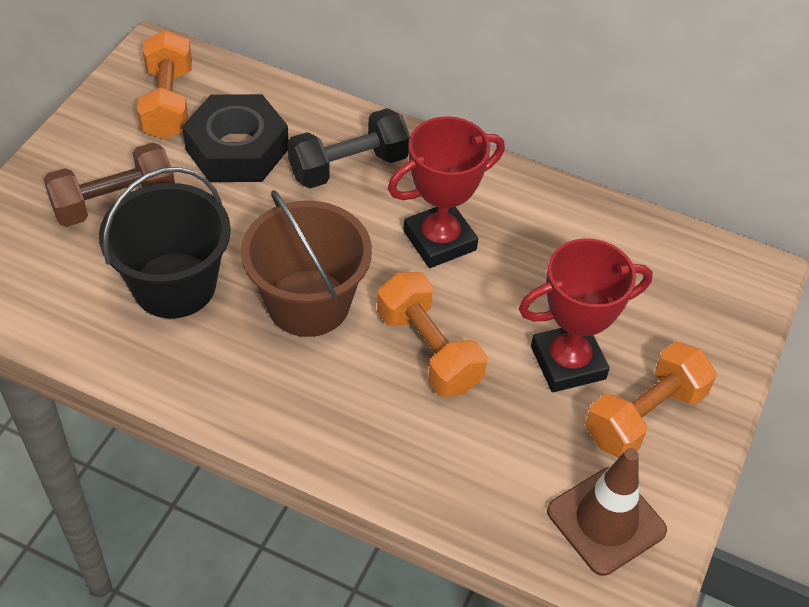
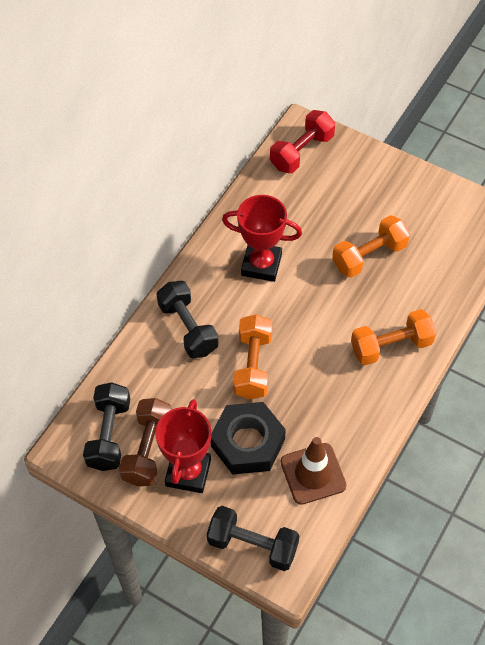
black bucket: 1 -> 0
black dumbbell: 1 -> 3
brown bucket: 1 -> 0
red dumbbell: 0 -> 1

